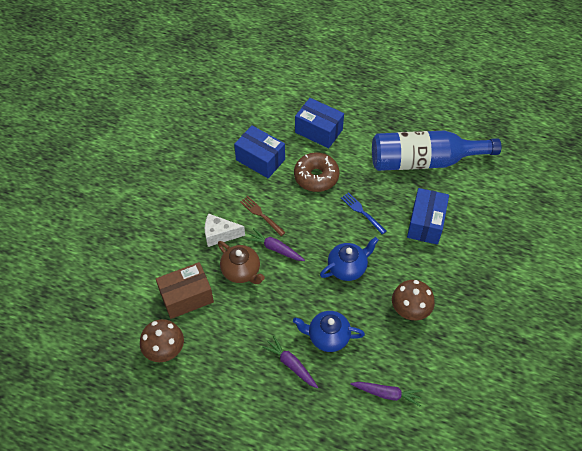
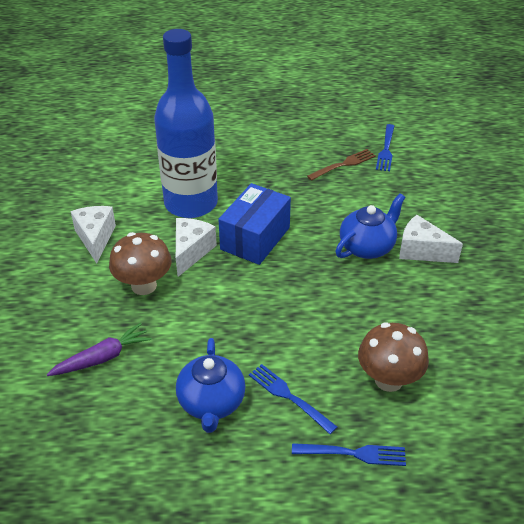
blue box: 3 -> 1
blue fork: 1 -> 3
brown box: 1 -> 0
brown donut: 1 -> 0
brown teapot: 1 -> 0
purple carrot: 3 -> 1
white cheese: 1 -> 3

